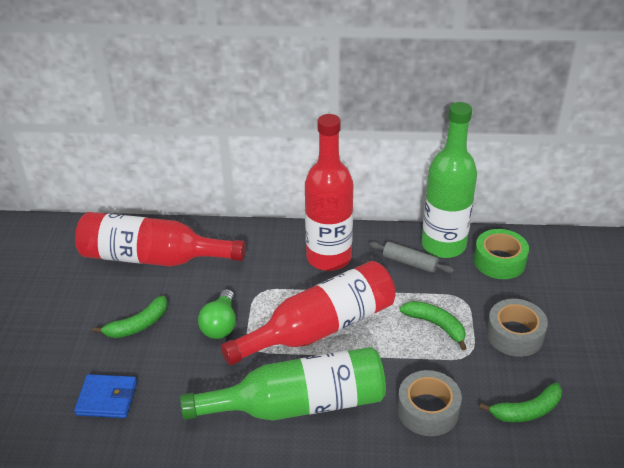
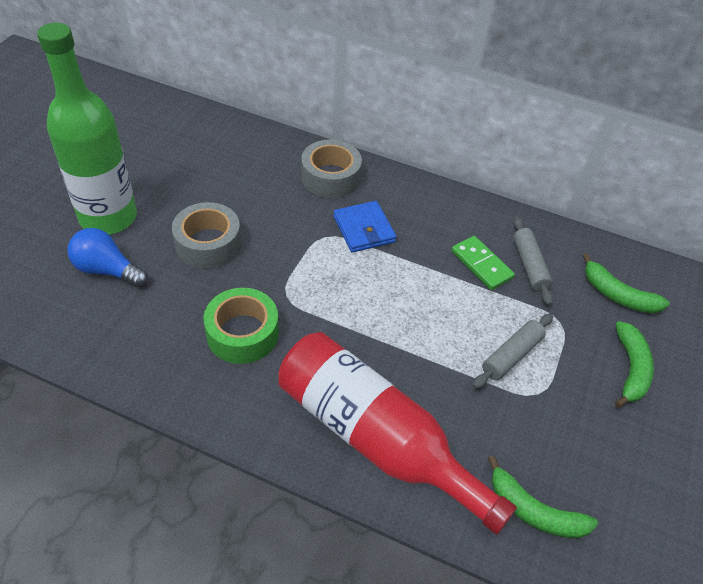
blue light bulb: 0 -> 1
green bottle: 2 -> 1
green domino: 0 -> 1
green light bulb: 1 -> 0
grey rolling pin: 1 -> 2
red bottle: 3 -> 1

